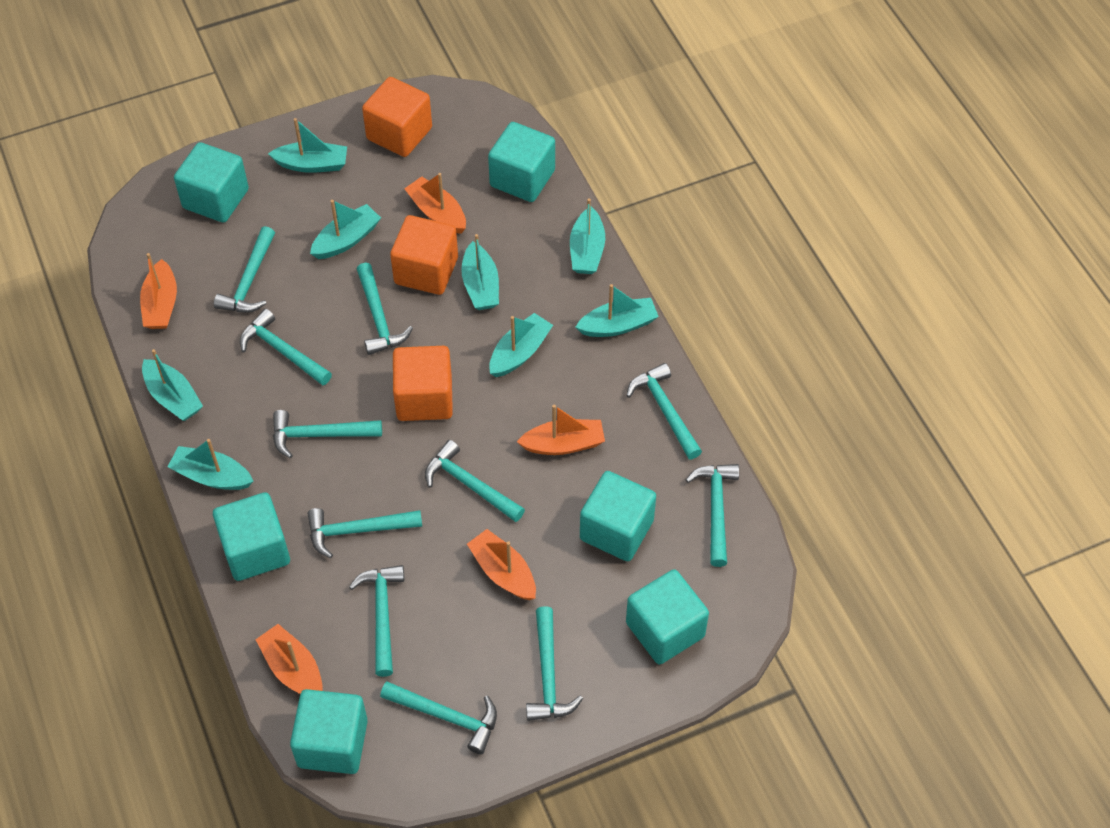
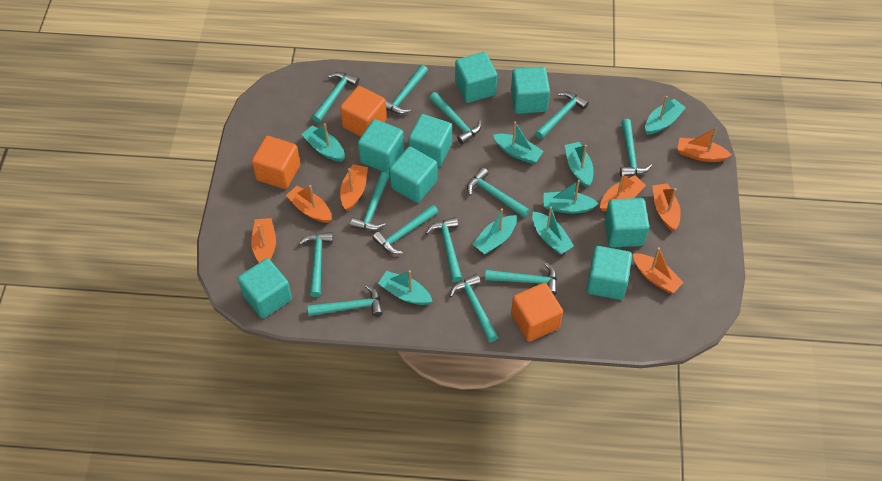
orange boat: 5 -> 7
turquoise cube: 6 -> 8
turquoise hammer: 11 -> 13

